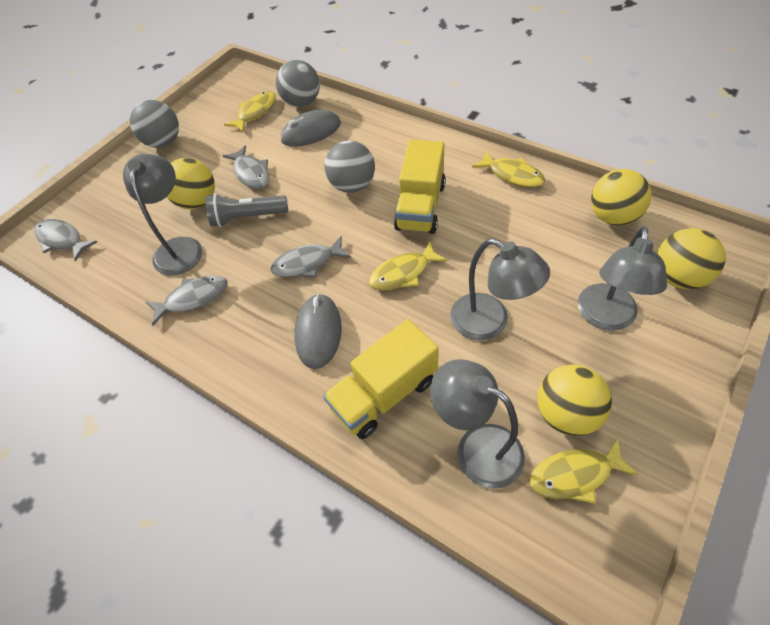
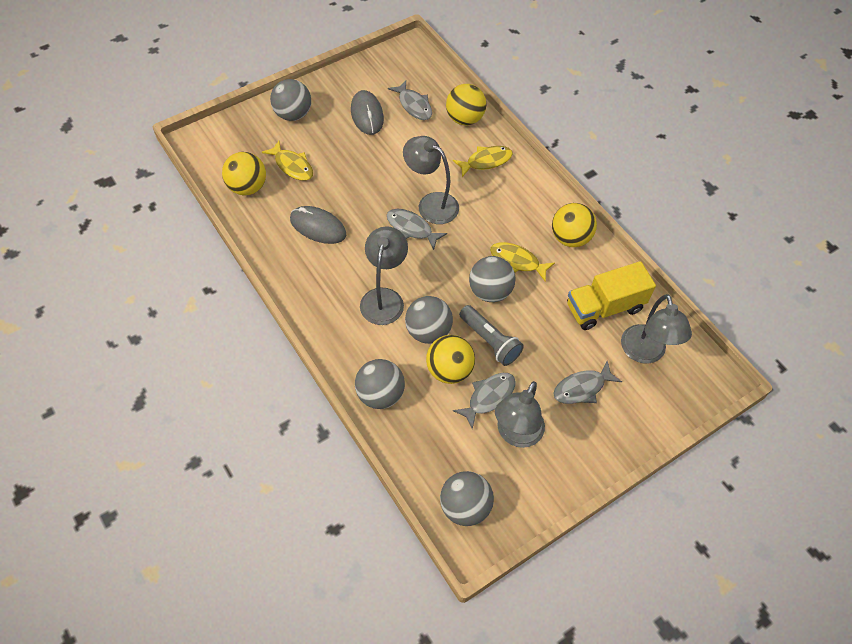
grey ball: 3 -> 5
yellow fish: 4 -> 3
yellow truck: 2 -> 1

